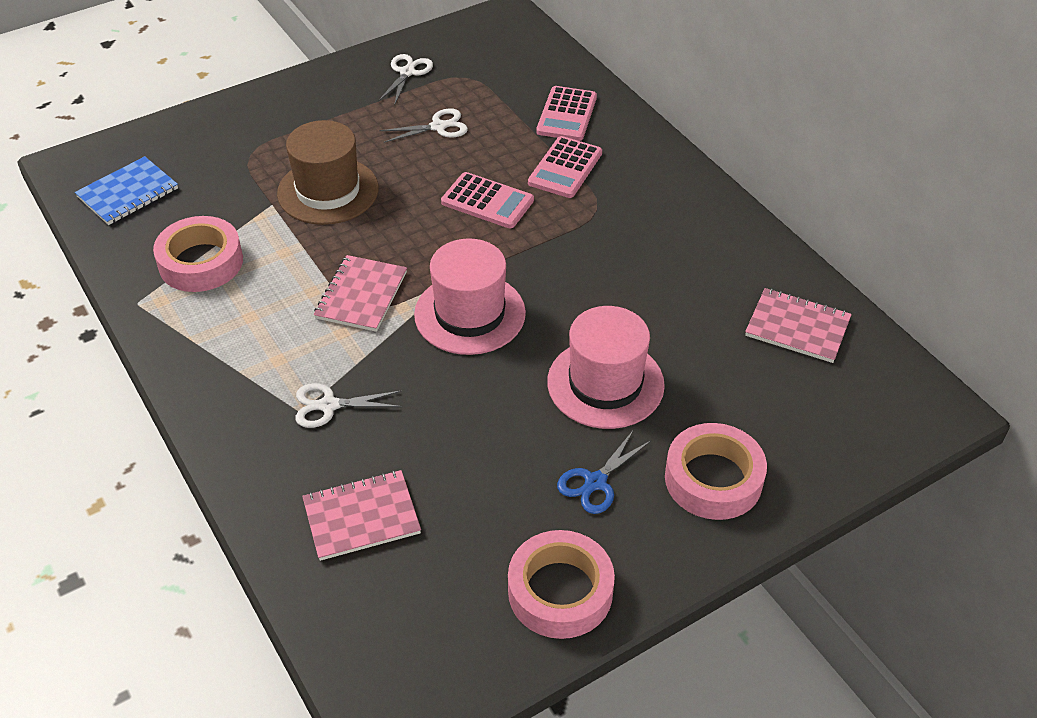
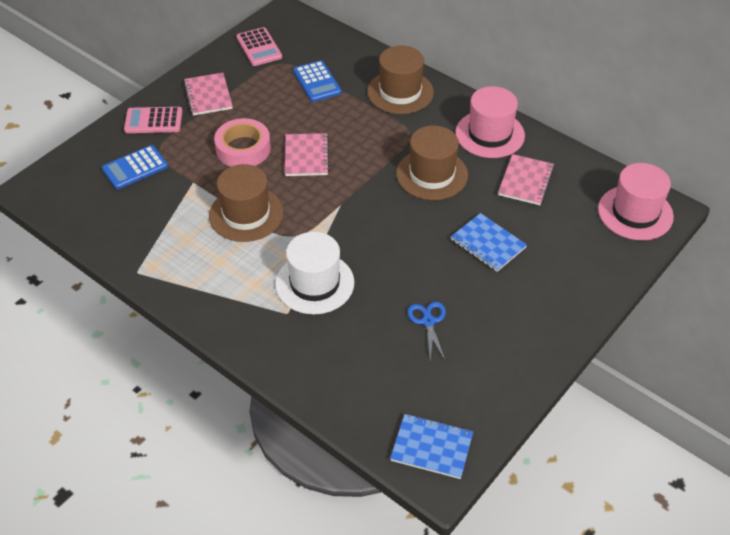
blue calculator: 0 -> 2
blue notebook: 1 -> 2
brown hat: 1 -> 3
pink calculator: 3 -> 2
pink tape: 3 -> 1
white hat: 0 -> 1
white scissors: 3 -> 0

